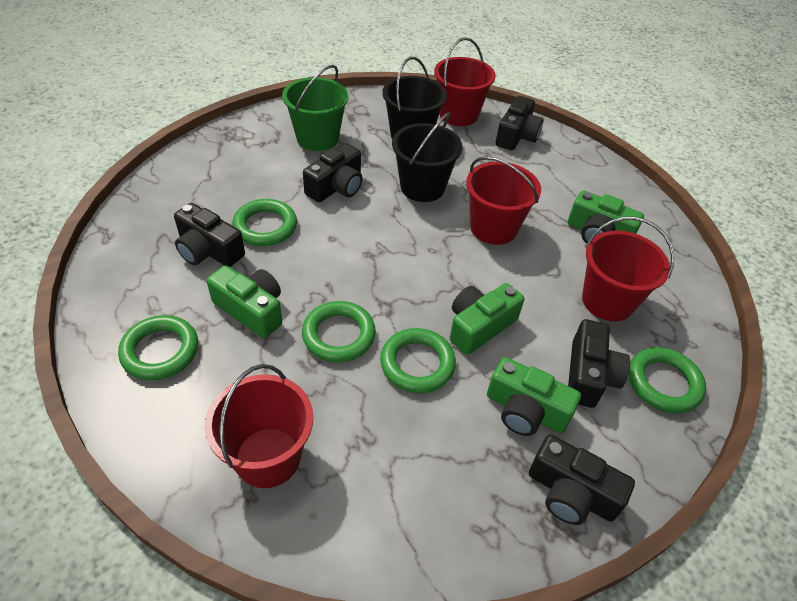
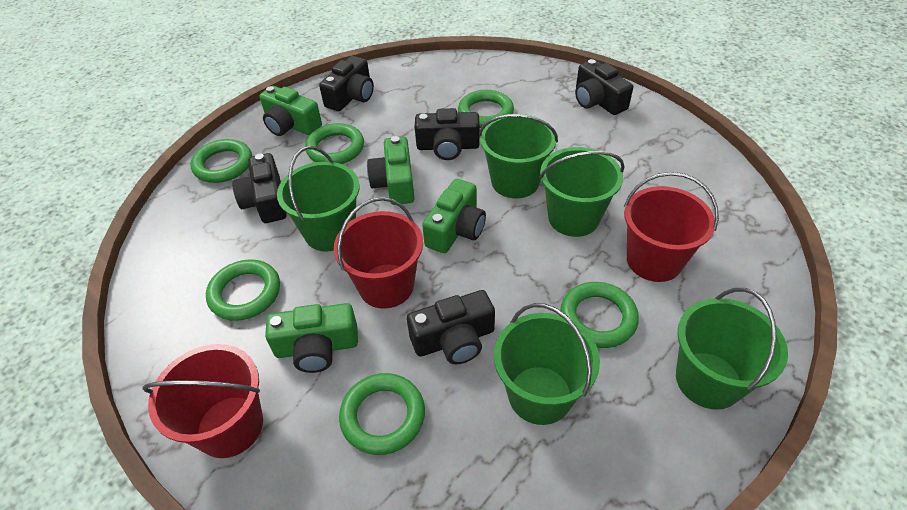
black bucket: 2 -> 0
green bucket: 1 -> 5
green ring: 5 -> 6
red bucket: 4 -> 3

